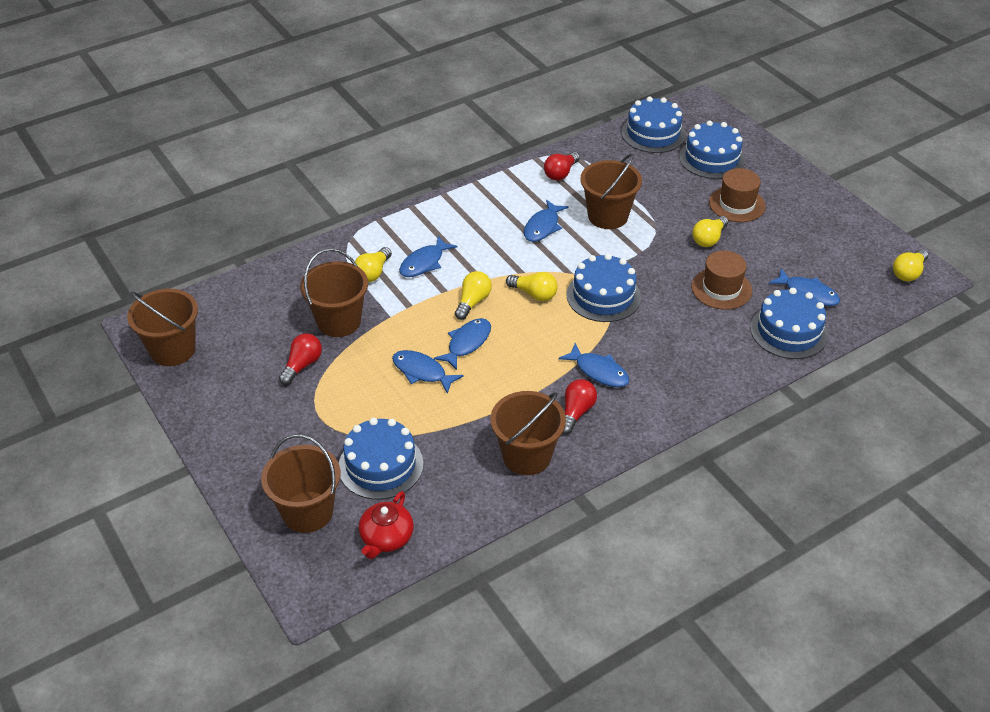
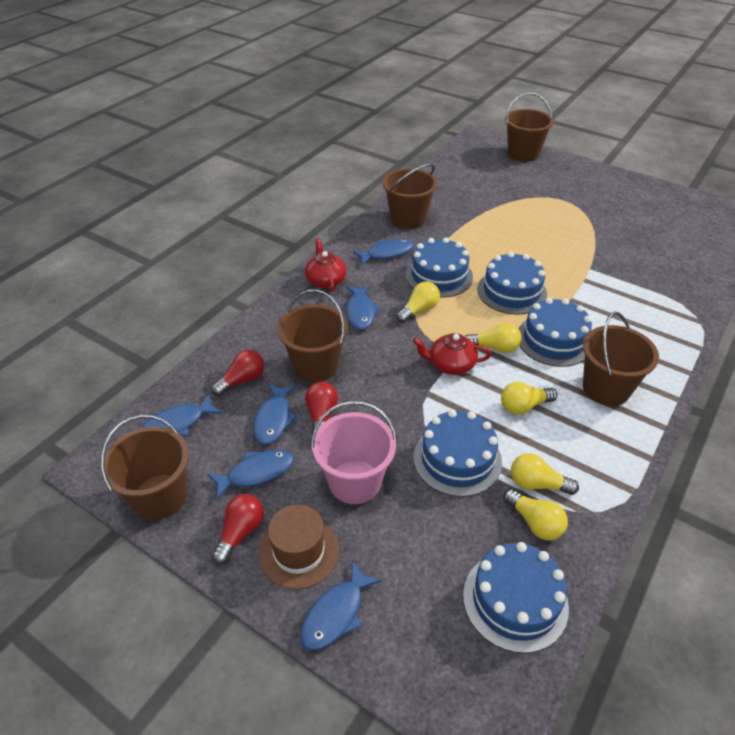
brown hat: 2 -> 1
pink bucket: 0 -> 1
red teapot: 1 -> 2

